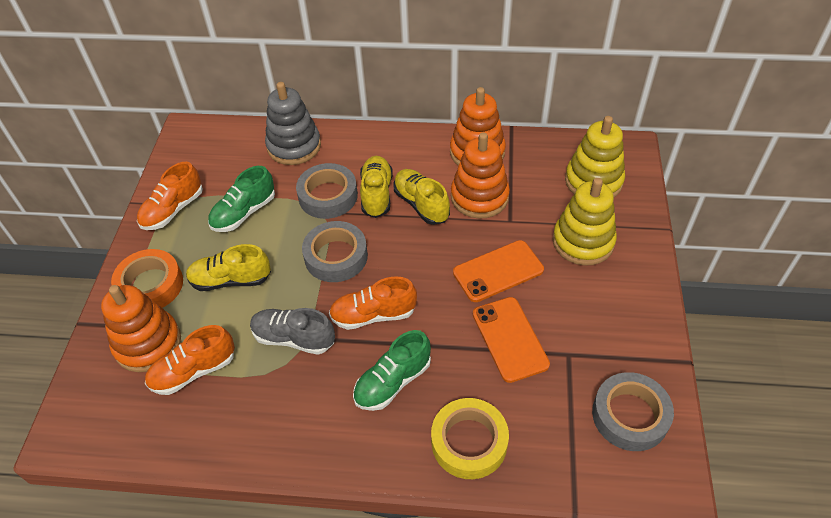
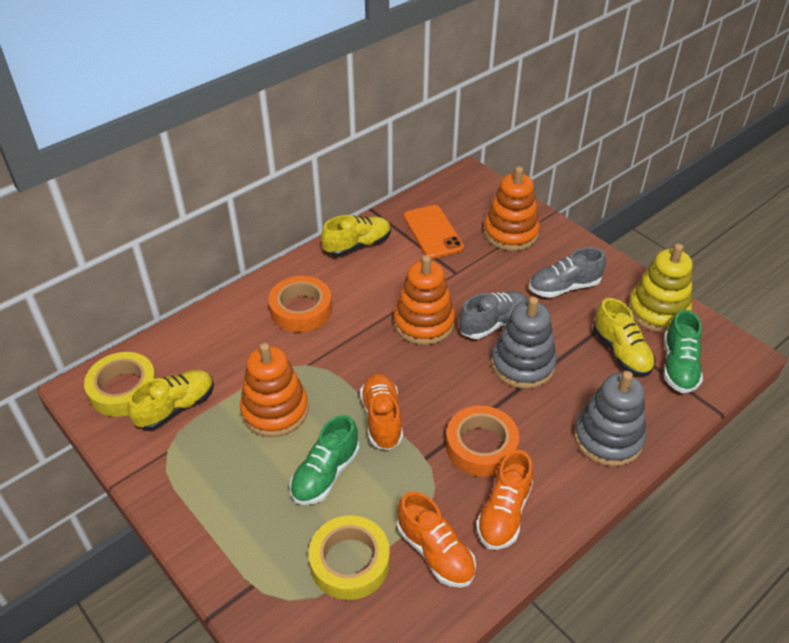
grey shoe: 1 -> 2
grey stacking toy: 1 -> 2
grey tape: 3 -> 0
orange phone: 2 -> 1
orange tape: 1 -> 2
yellow stacking toy: 2 -> 1
yellow tape: 1 -> 2

